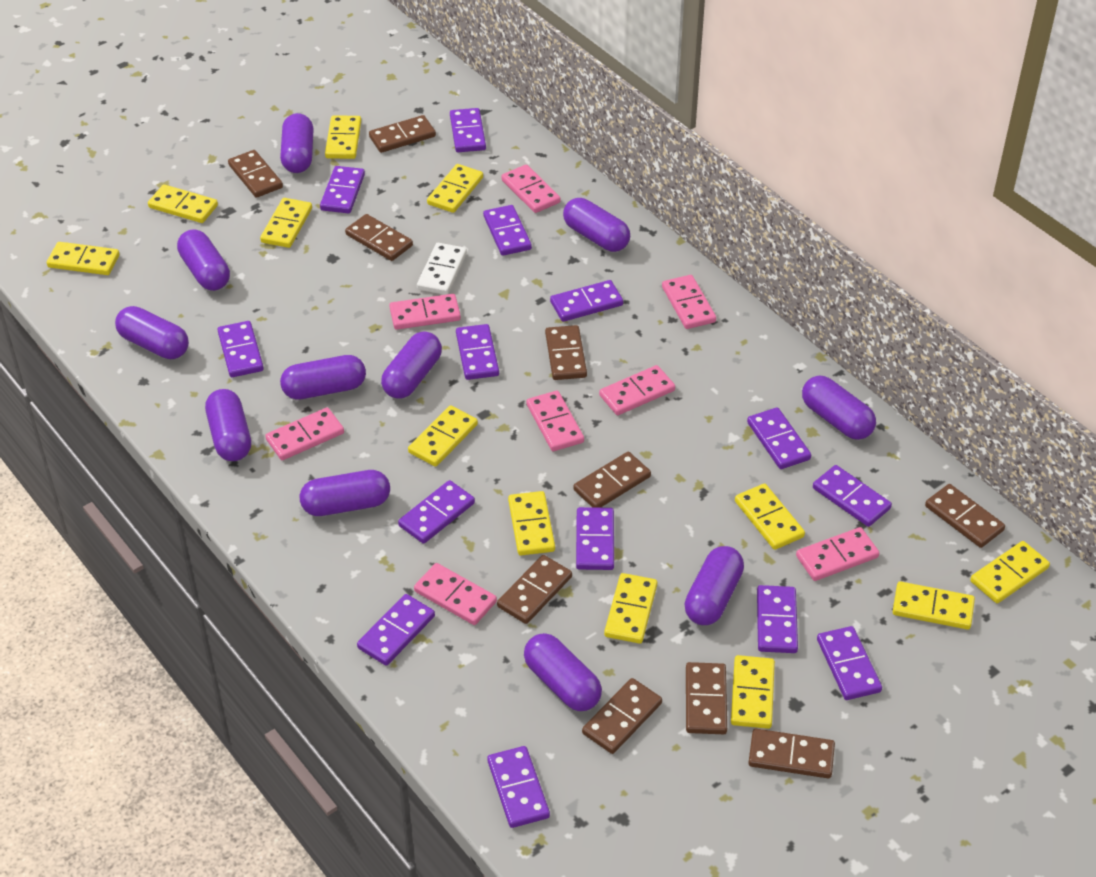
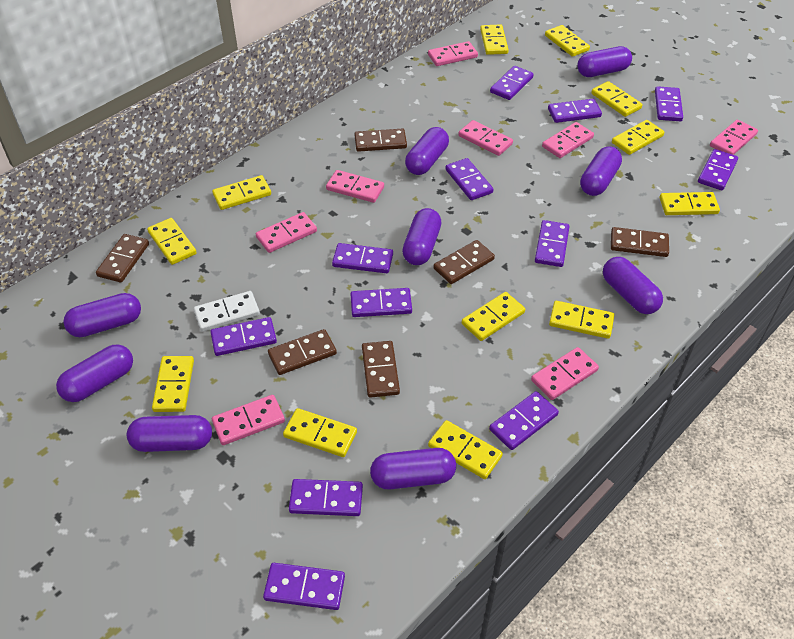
brown domino: 10 -> 6
purple capsule: 11 -> 9
purple domino: 14 -> 12

